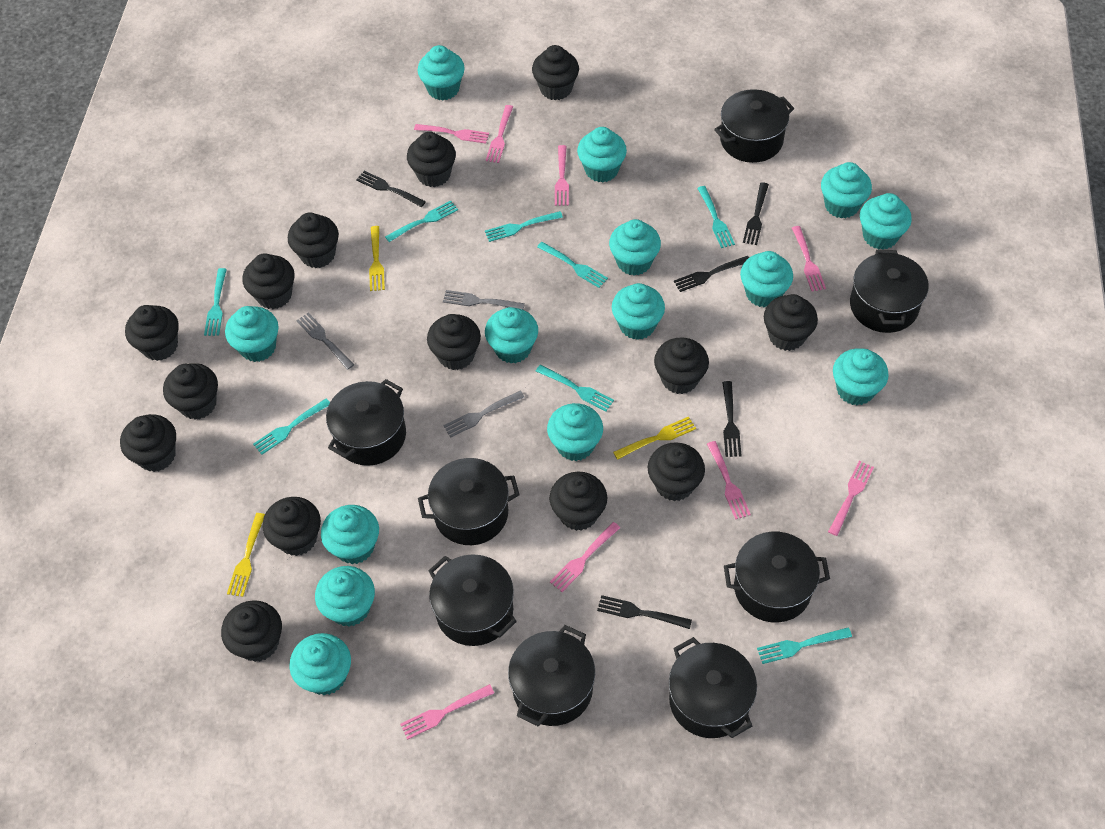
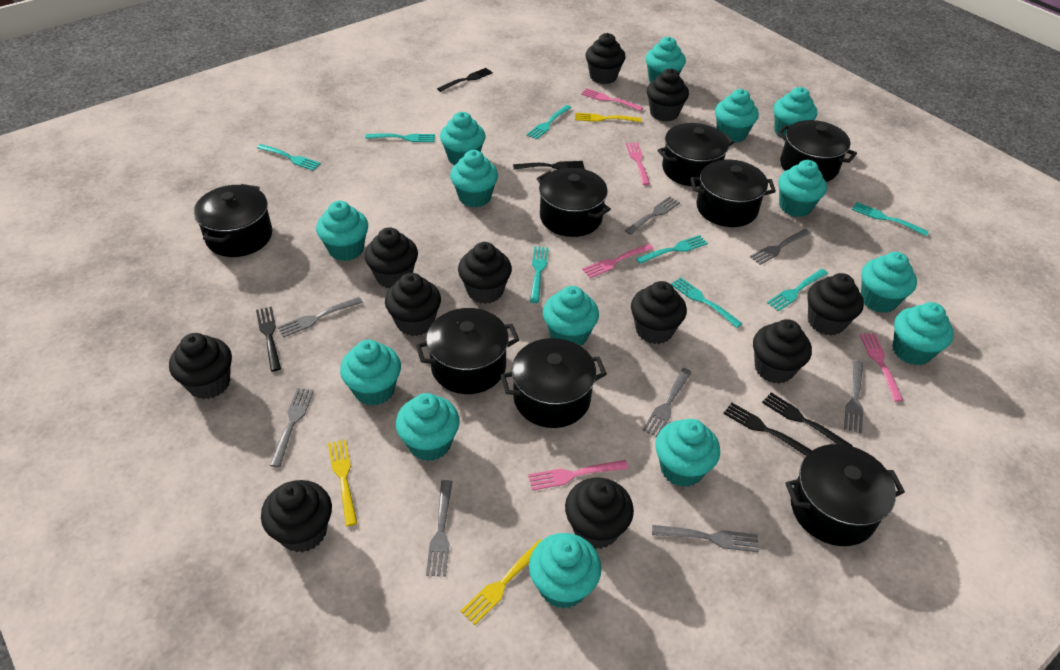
black cupcake: 14 -> 11
grey fork: 3 -> 8
pink fork: 8 -> 5

